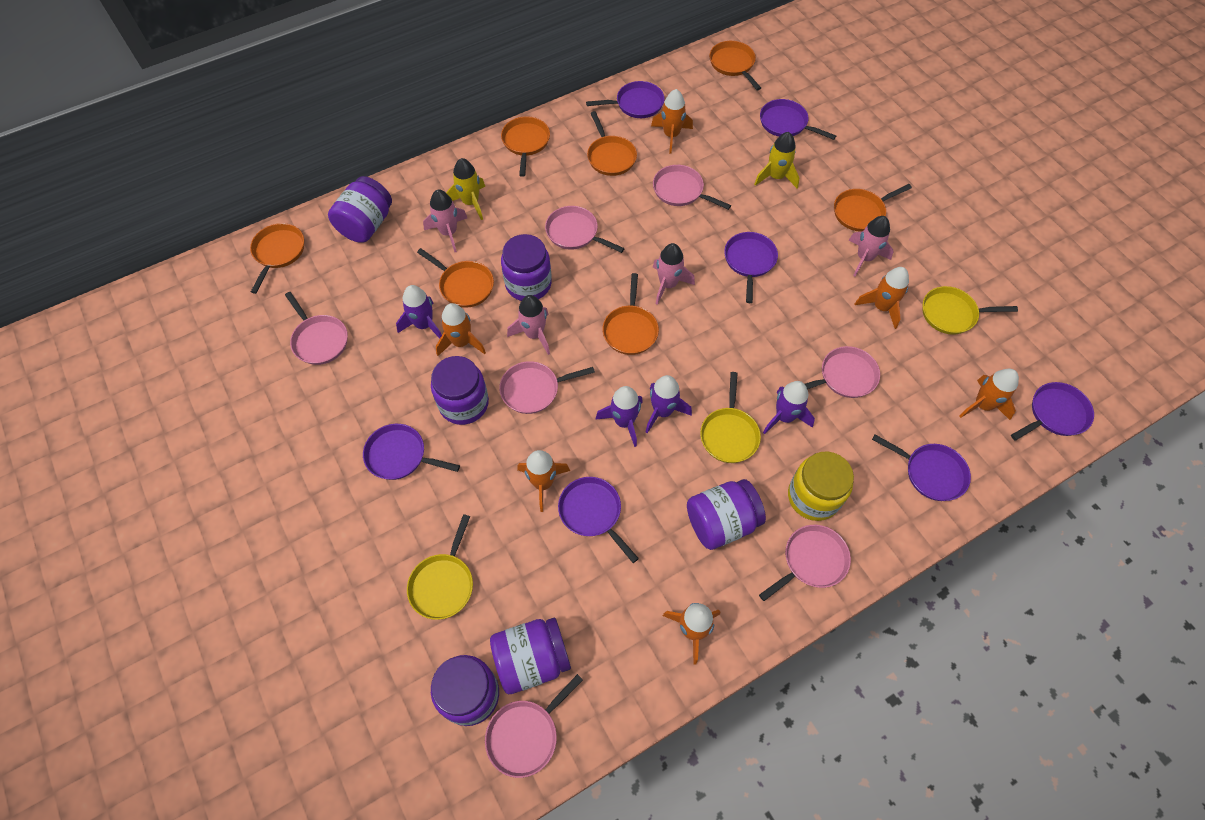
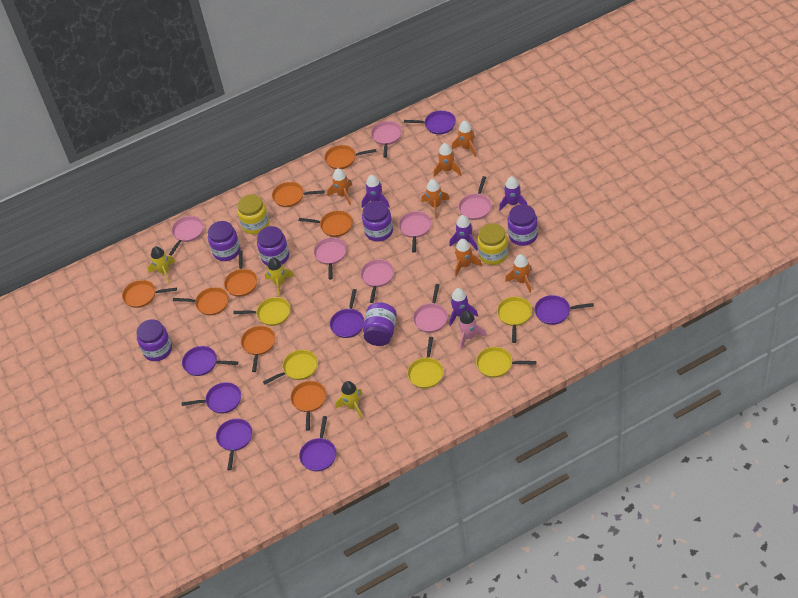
orange pan: 7 -> 8
pink rocket: 4 -> 1
yellow jar: 1 -> 2
yellow pan: 3 -> 5
yellow rocket: 2 -> 3

